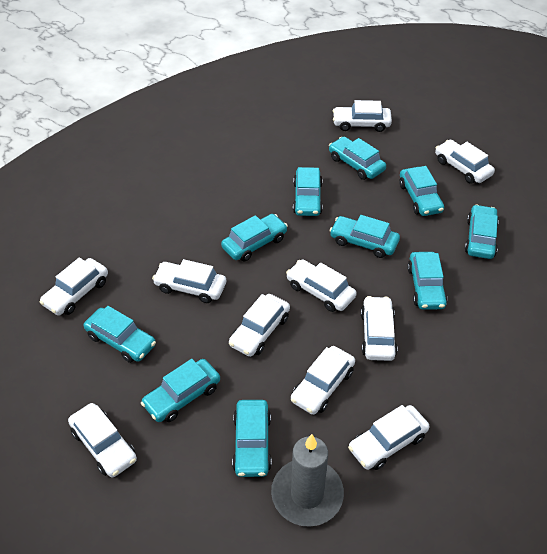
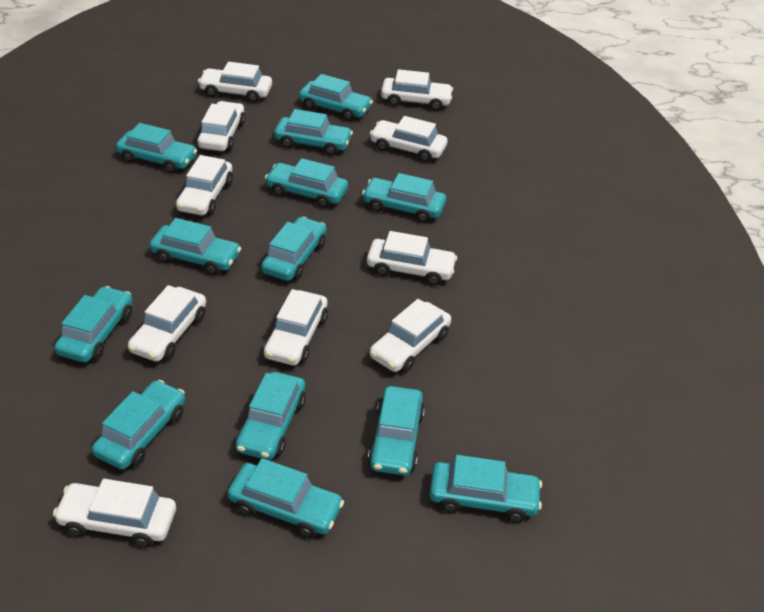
grey candle: 1 -> 0
turquoise car: 10 -> 13

